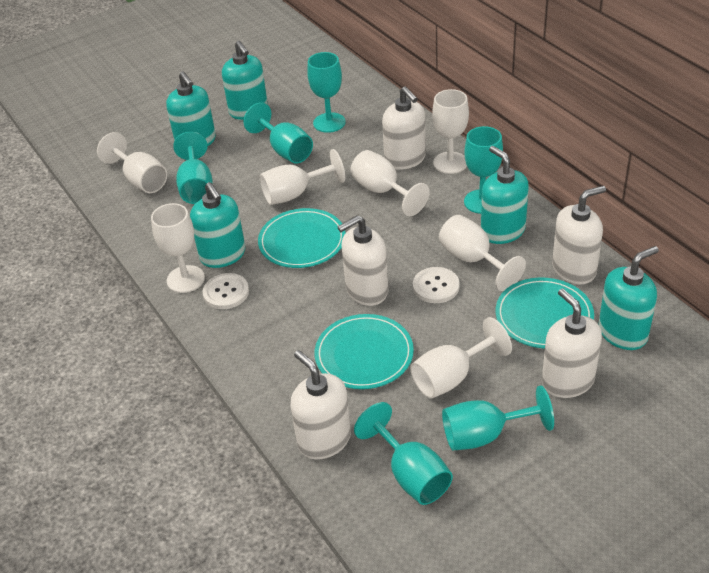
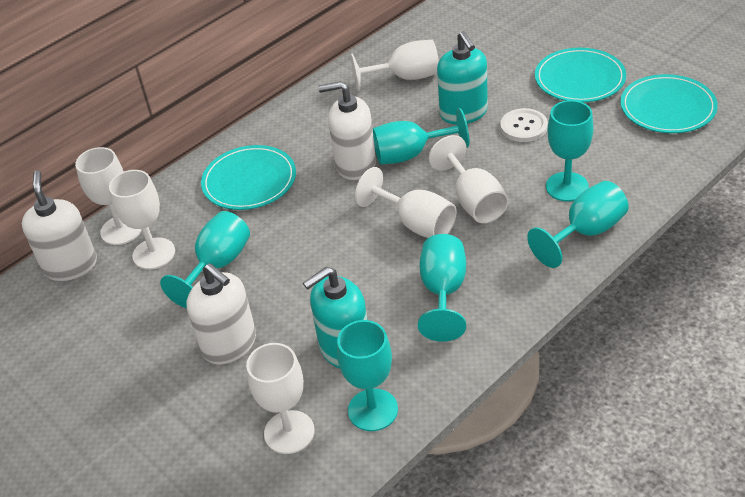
turquoise soap dispenser: 5 -> 2
white button: 2 -> 1
white goblet: 7 -> 6
white soap dispenser: 5 -> 3

